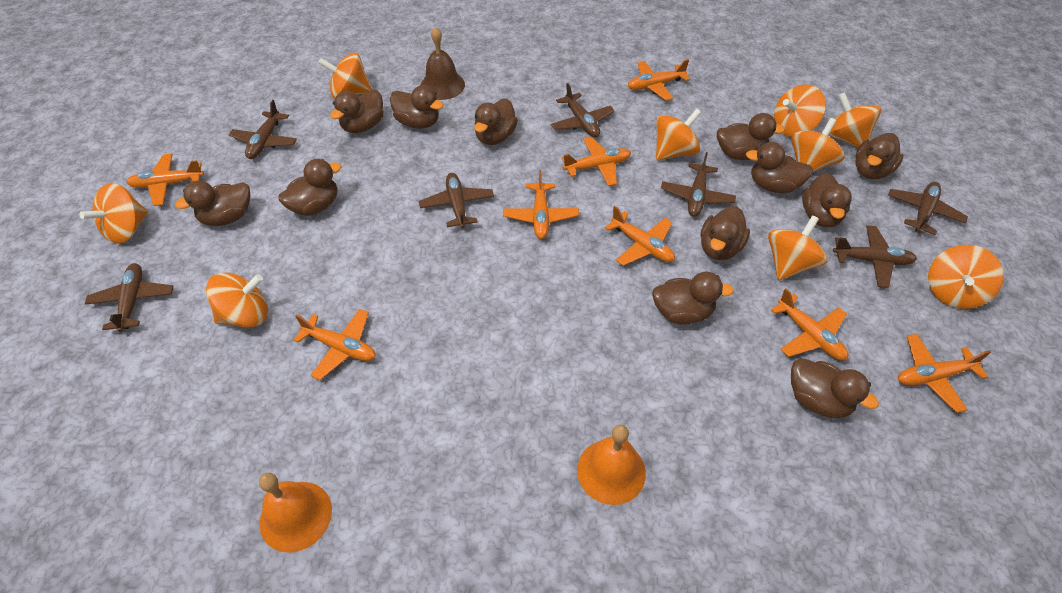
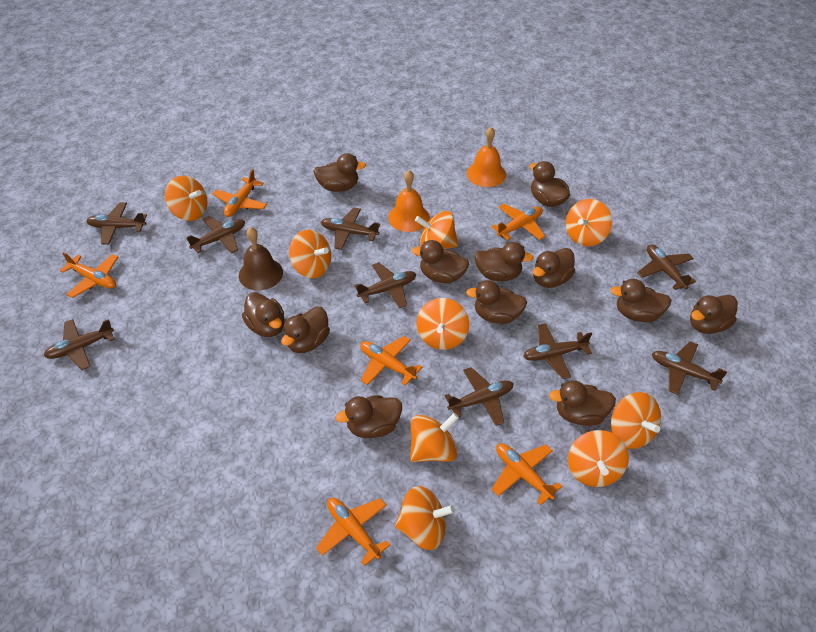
brown plane: 7 -> 9
orange plane: 8 -> 6

